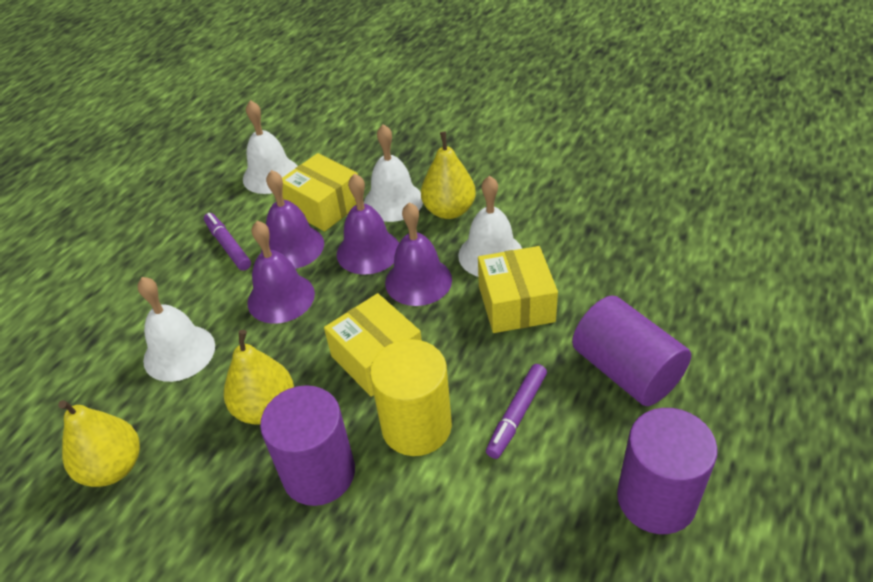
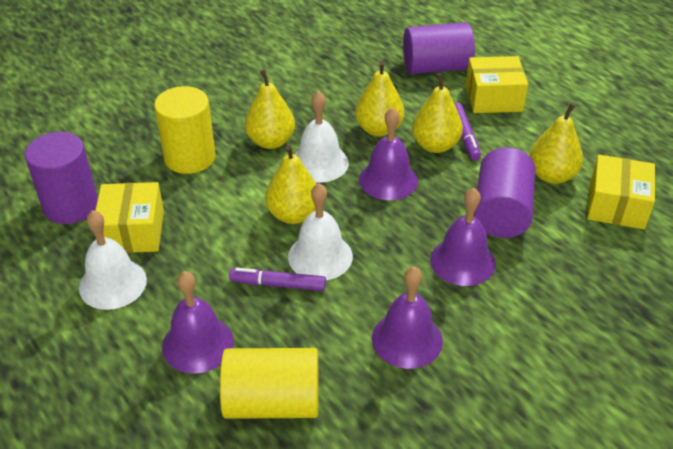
white bell: 4 -> 3
yellow cylinder: 1 -> 2
yellow pear: 3 -> 5

